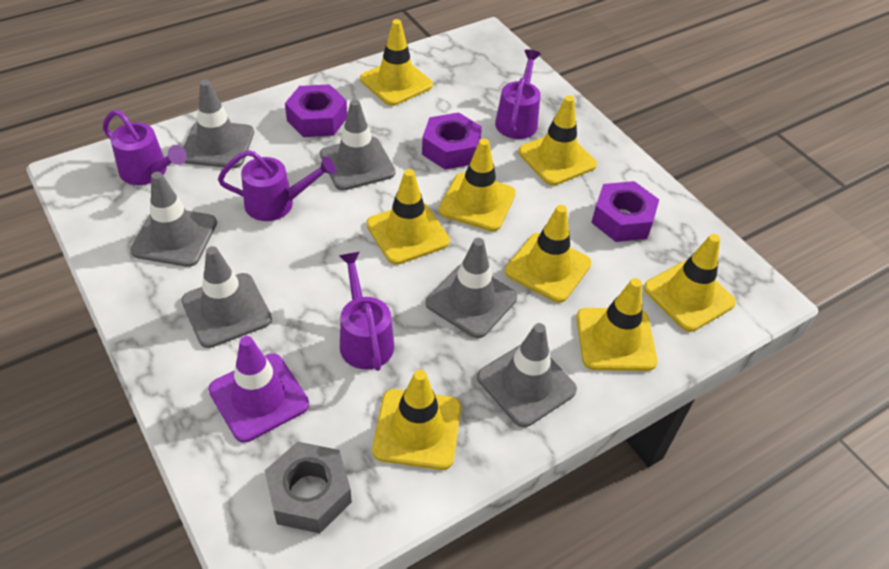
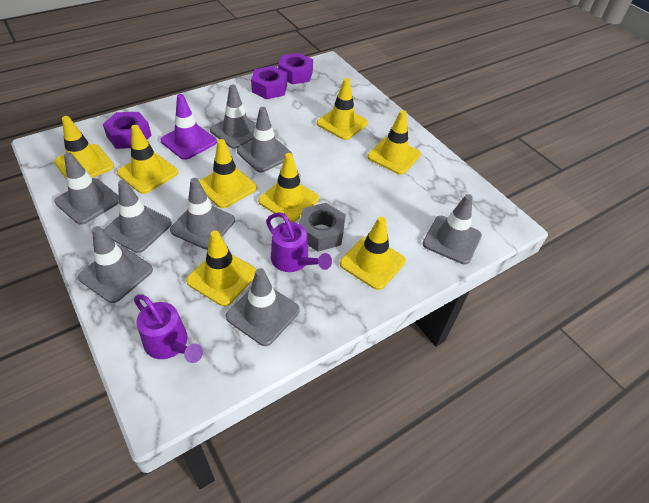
grey traffic cone: 6 -> 8
purple watering can: 4 -> 2

